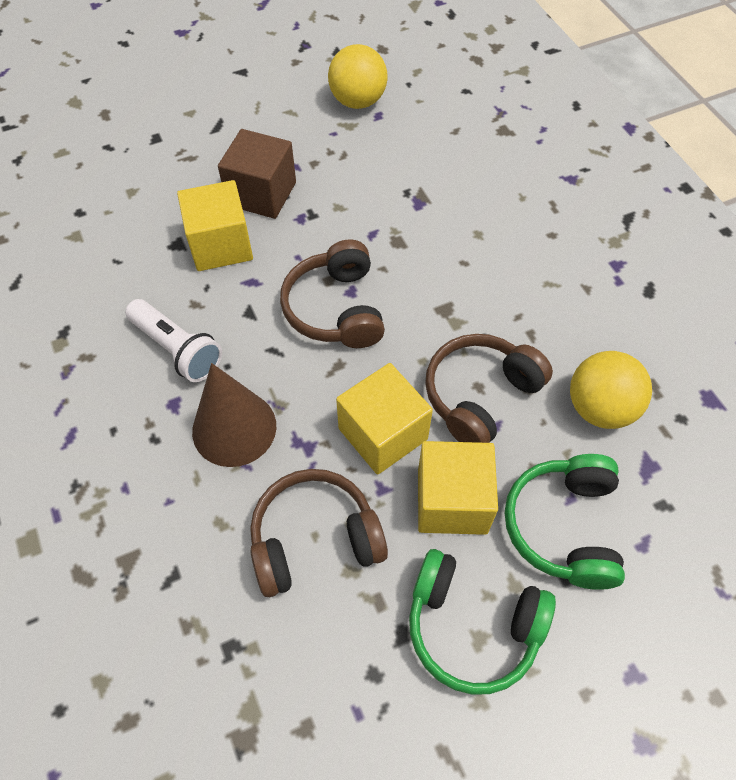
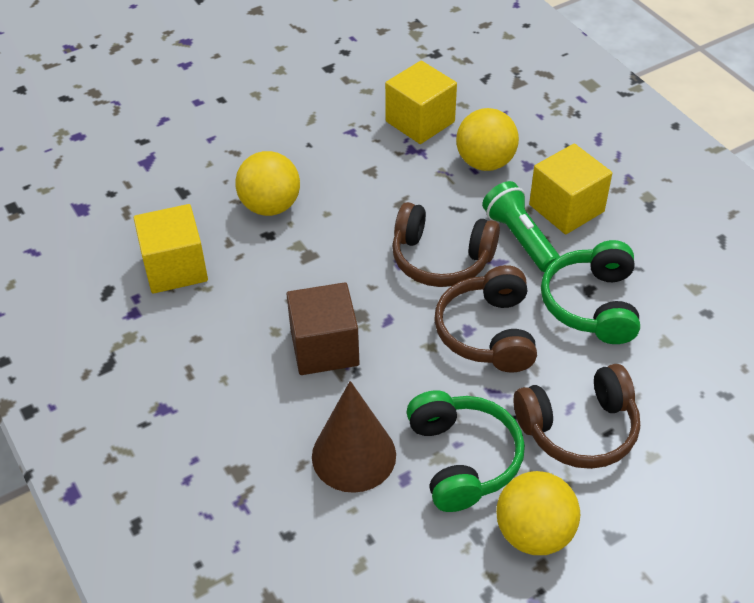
green flashlight: 0 -> 1
white flashlight: 1 -> 0
yellow ball: 2 -> 3

